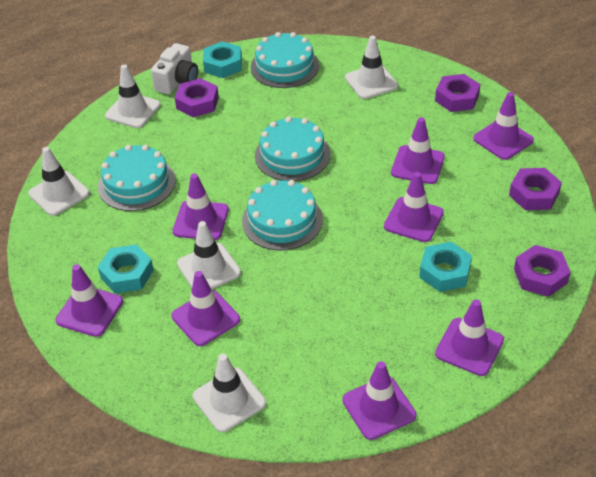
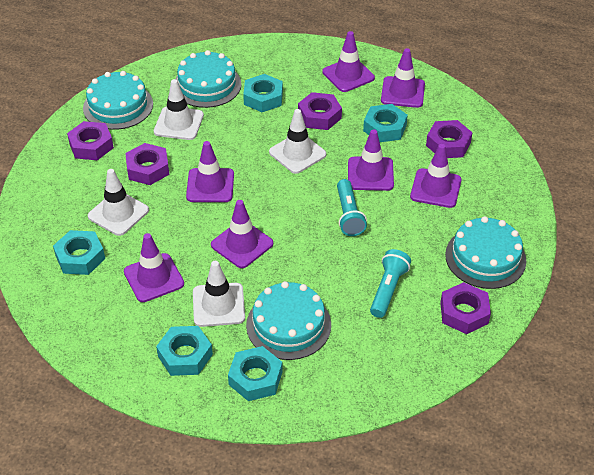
purple nut: 4 -> 5
purple traffic cone: 8 -> 7
turquoise flashlight: 0 -> 2
turquoise nut: 3 -> 5
white camera: 1 -> 0
white traffic cone: 5 -> 4

